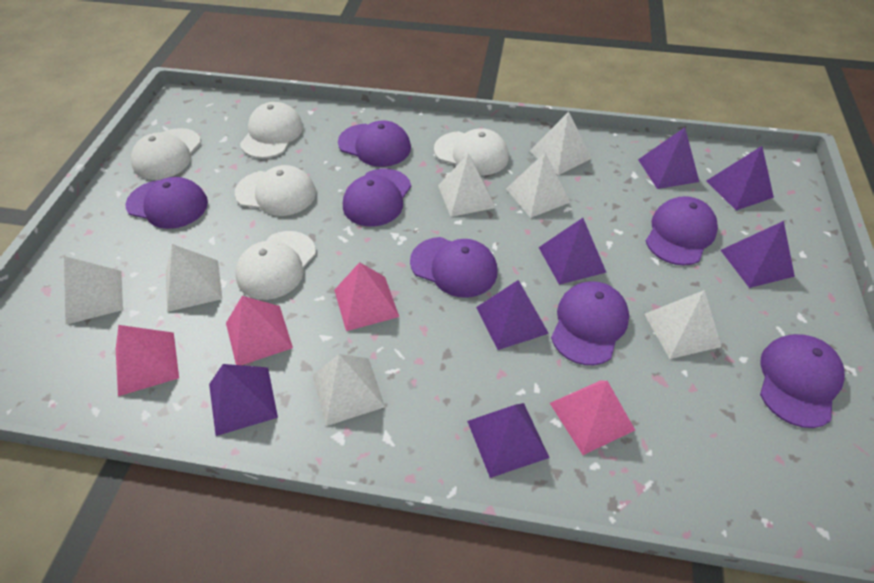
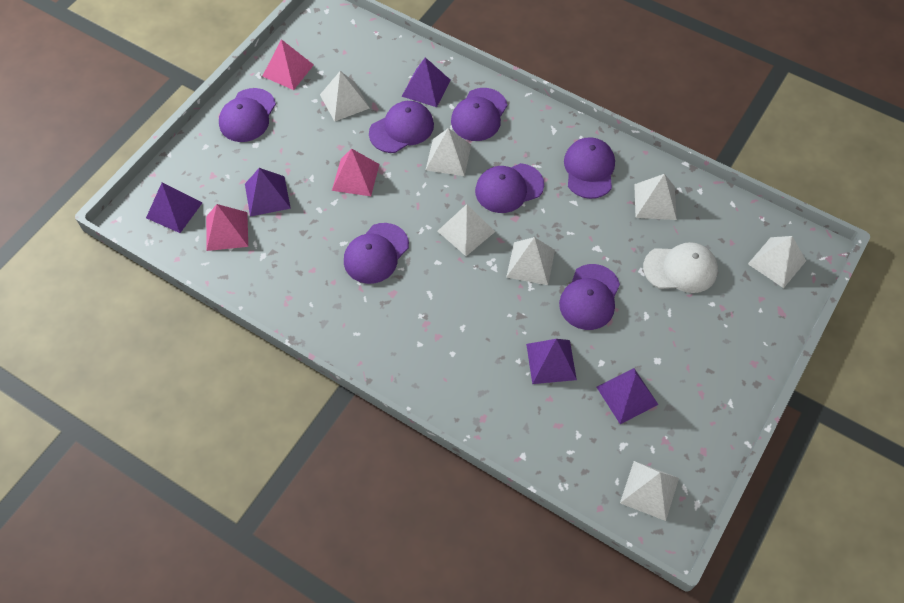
pink pyramid: 4 -> 3
purple pyramid: 7 -> 5
white cap: 5 -> 1

